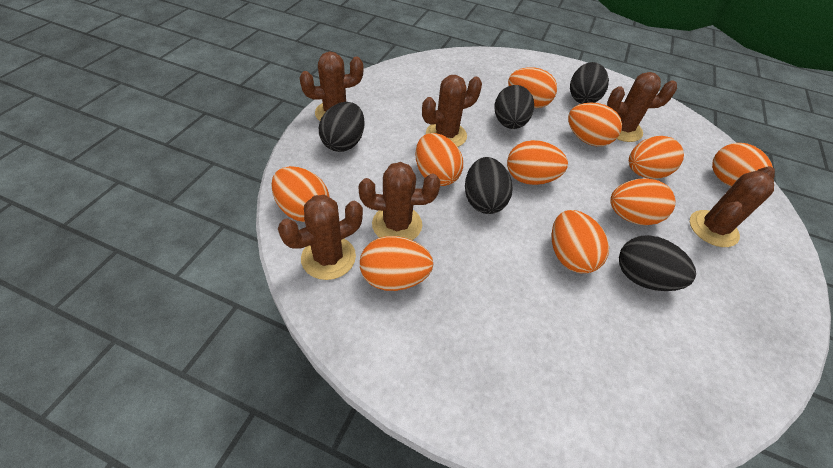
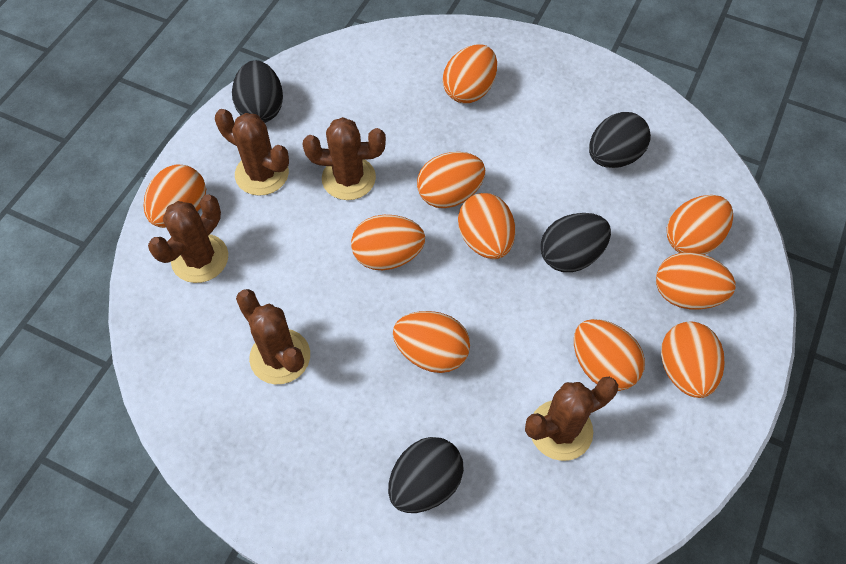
black egg: 5 -> 4
brown cactus: 6 -> 5

